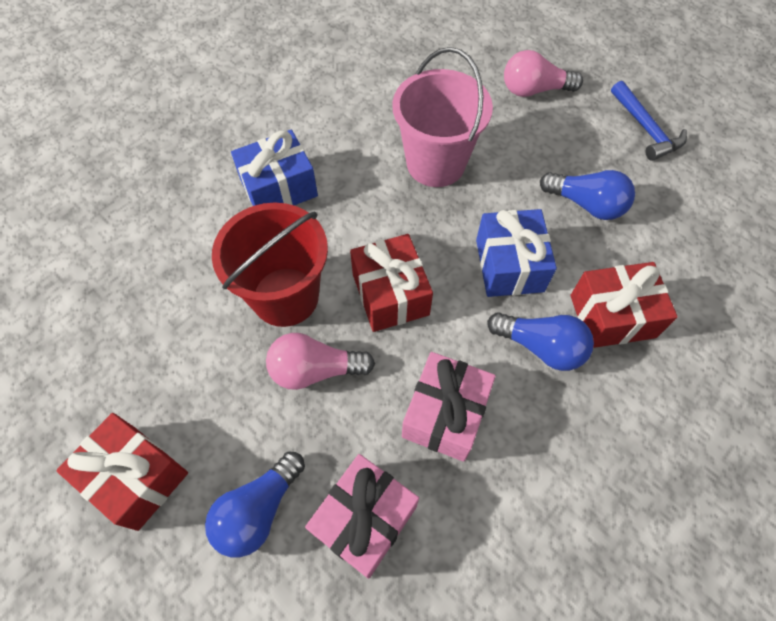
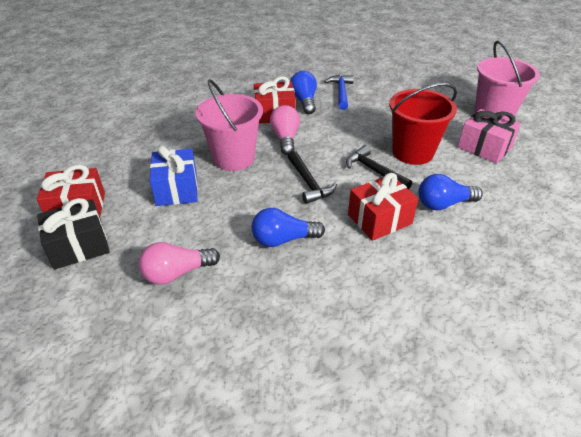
black gift: 0 -> 1
black hammer: 0 -> 2
blue gift: 2 -> 1
pink bucket: 1 -> 2
pink gift: 2 -> 1

